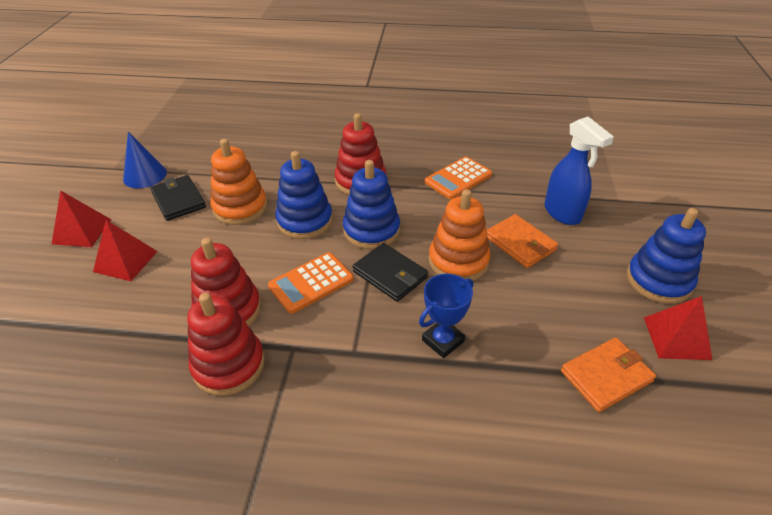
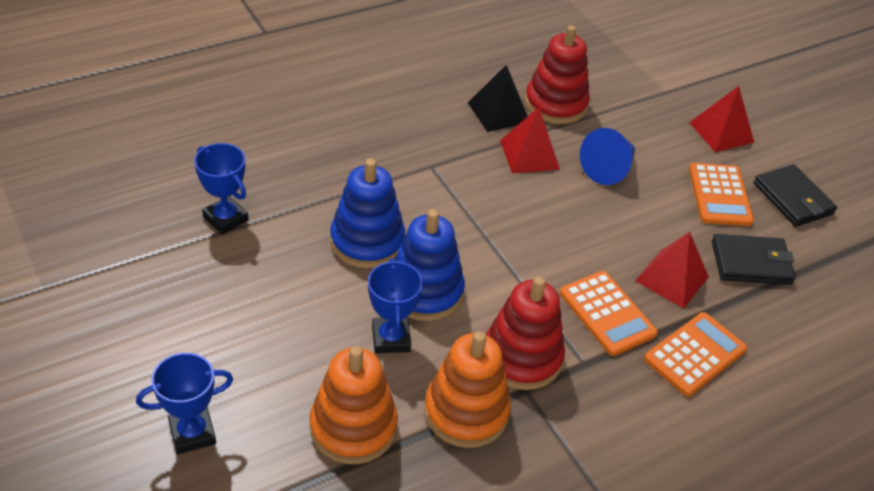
black pyramid: 0 -> 1
blue spray bottle: 1 -> 0
blue stacking toy: 3 -> 2
blue trophy: 1 -> 3
orange calculator: 2 -> 3
orange wallet: 2 -> 0
red stacking toy: 3 -> 2

